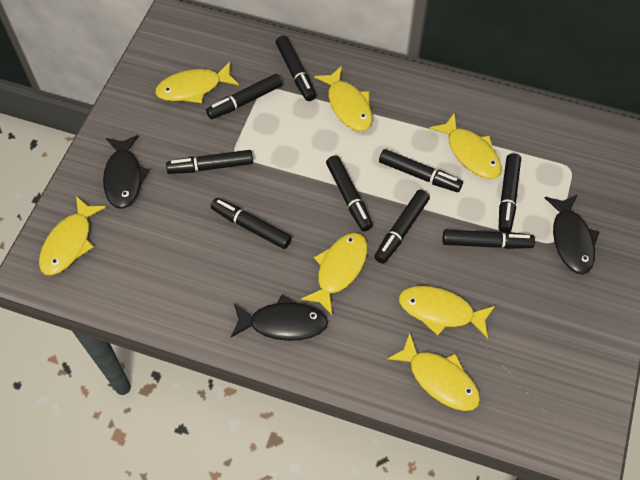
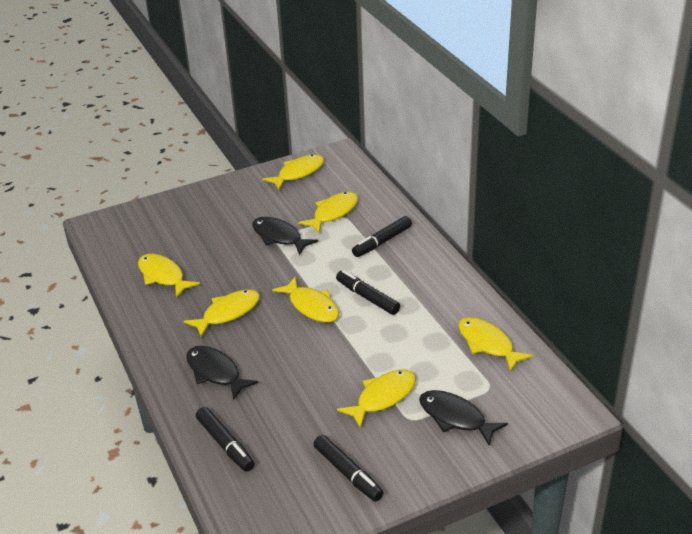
black marker: 9 -> 4

